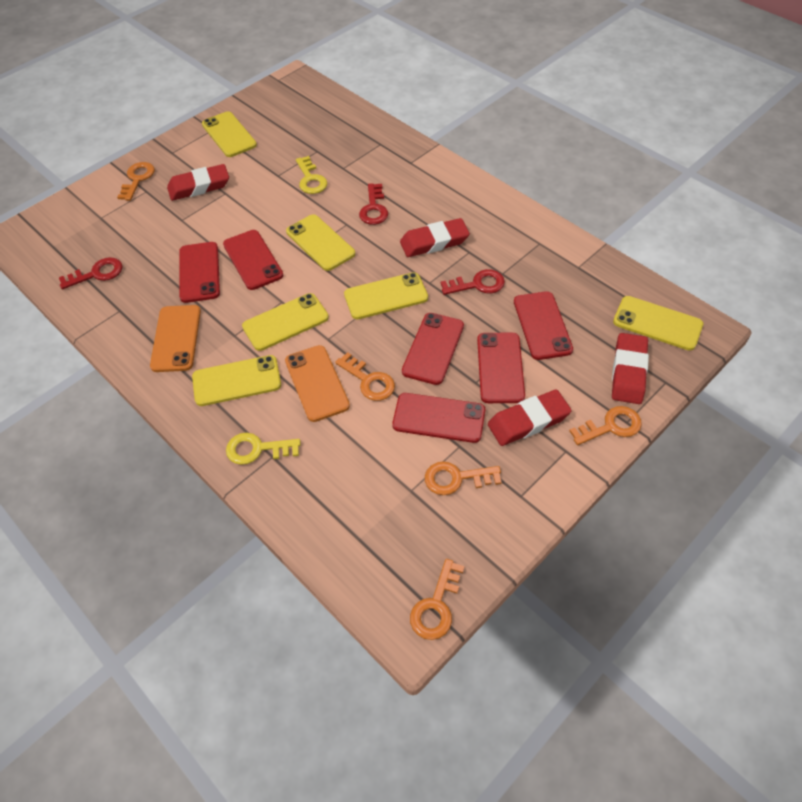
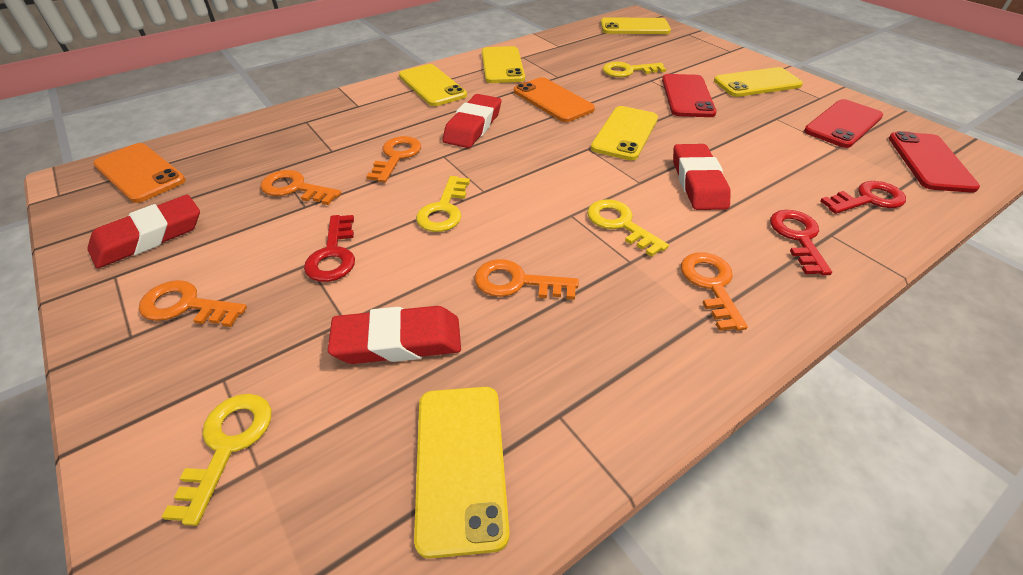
red phone: 6 -> 3
yellow key: 2 -> 4

